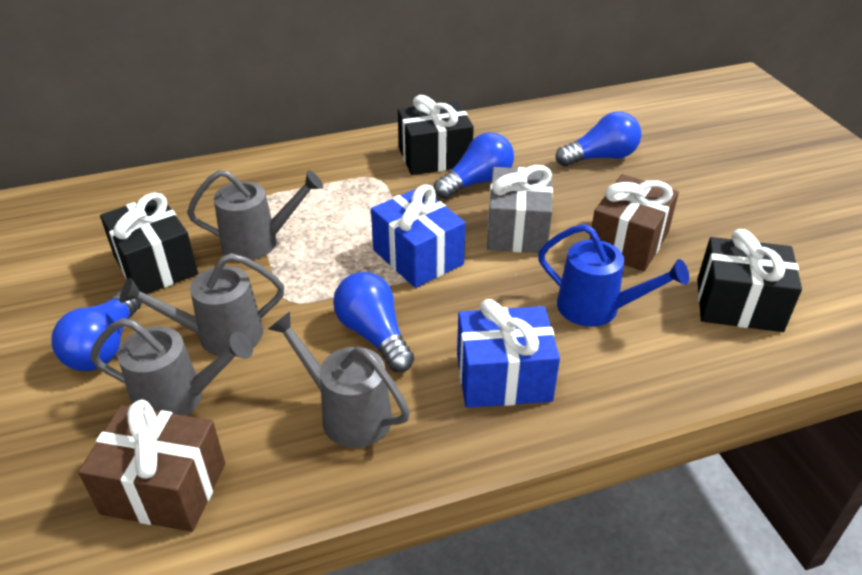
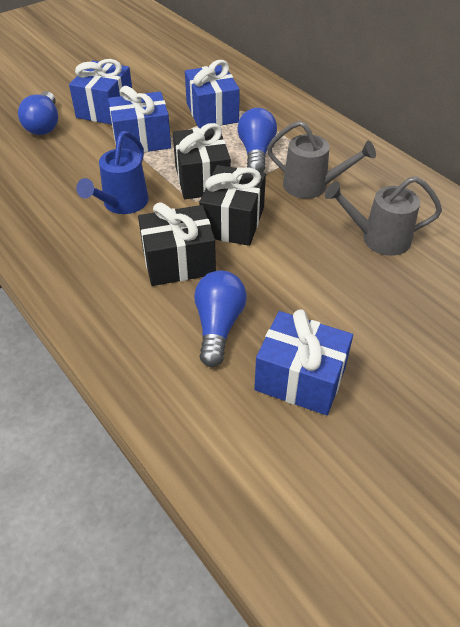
blue gift: 2 -> 4
blue light bulb: 4 -> 3
brown gift: 2 -> 0
grey gift: 1 -> 0
grey watering can: 4 -> 2

